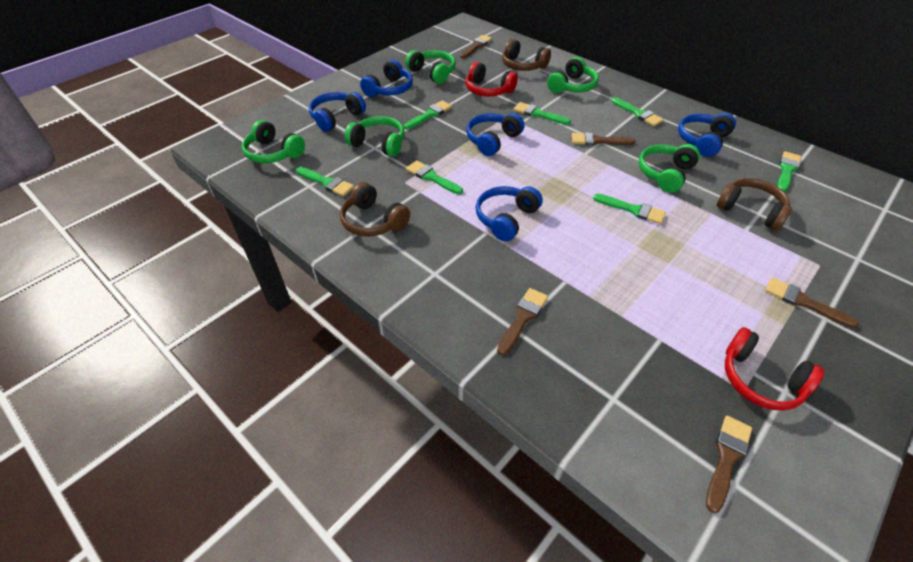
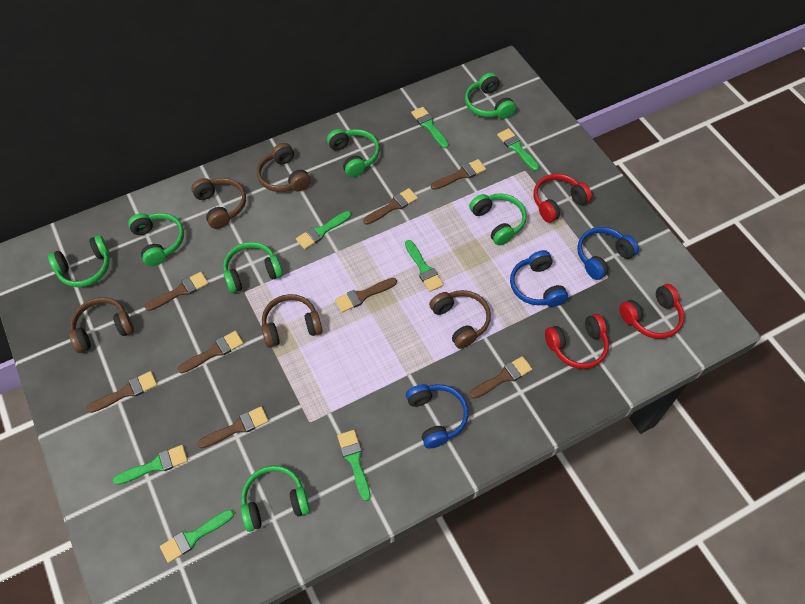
blue headphones: 5 -> 3
brown brush: 5 -> 8
brown headphones: 3 -> 5
green headphones: 5 -> 7
red headphones: 2 -> 3

